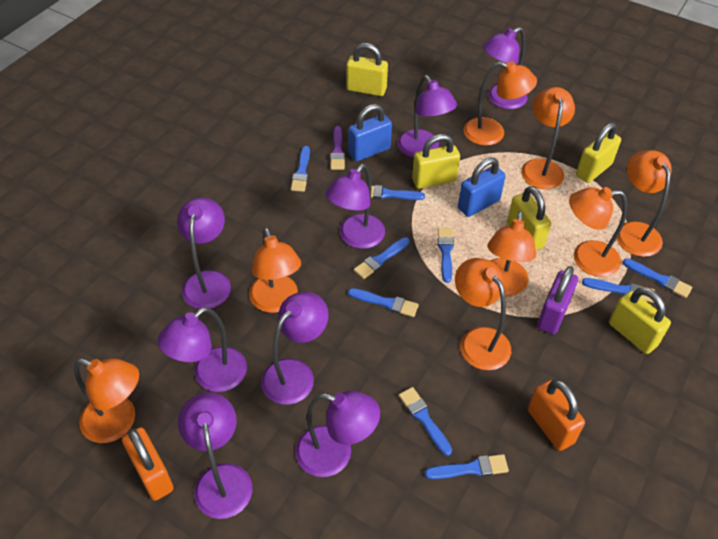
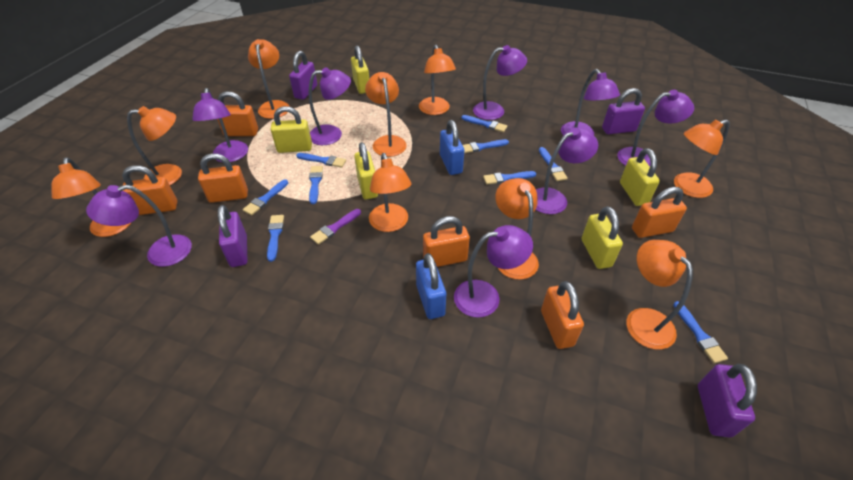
orange lamp: 8 -> 9
orange padlock: 2 -> 6
purple padlock: 1 -> 4

